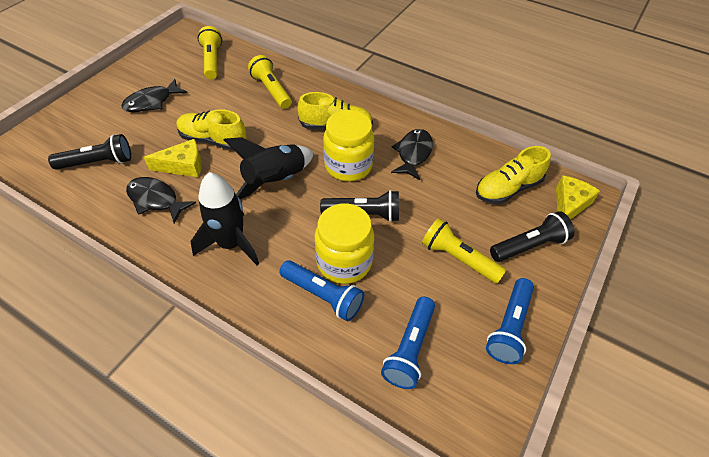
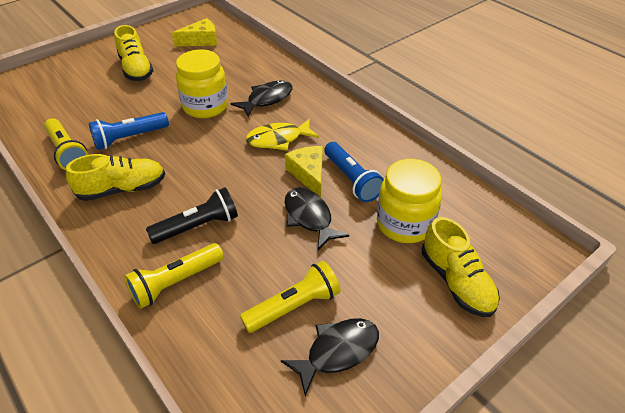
black flashlight: 3 -> 1
black rocket: 2 -> 0
blue flashlight: 3 -> 2
yellow fish: 0 -> 1

